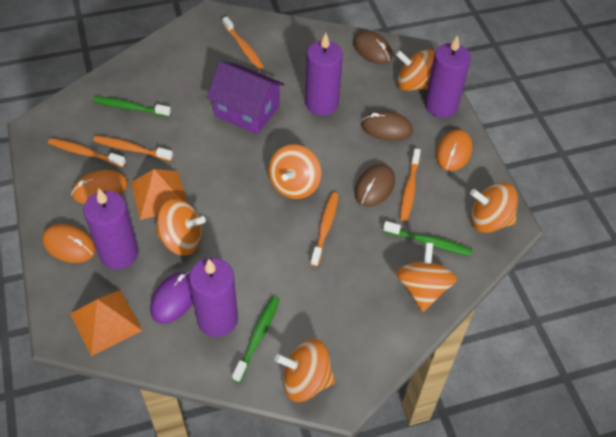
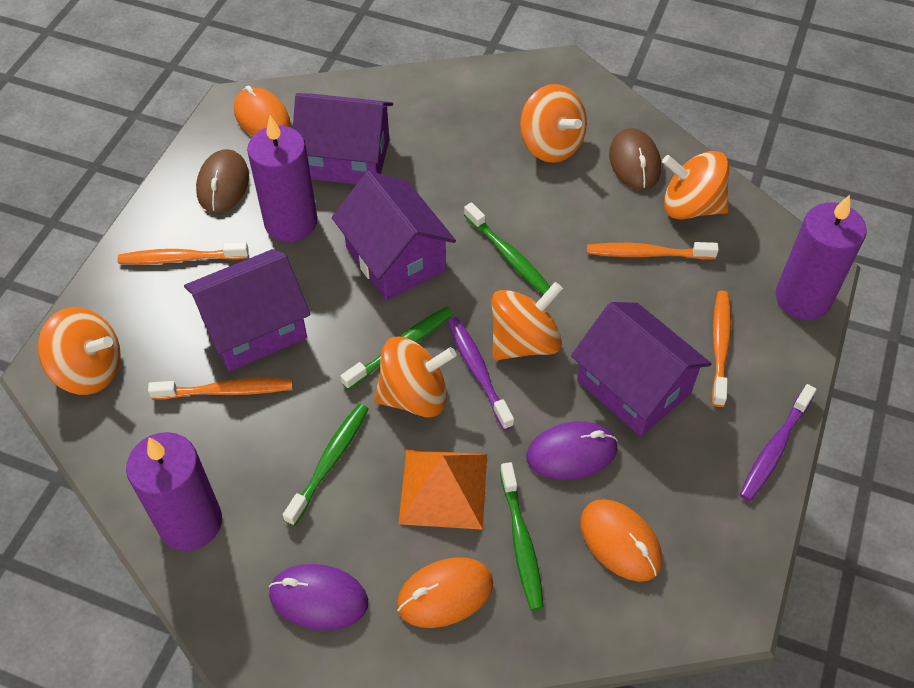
brown mouse: 3 -> 2
green toothbrush: 3 -> 4
orange pyramid: 2 -> 1
orange spinning top: 6 -> 5
orange toothbrush: 5 -> 4
purple candle: 4 -> 3
purple house: 1 -> 4
purple mouse: 1 -> 2
purple toothbrush: 0 -> 2

